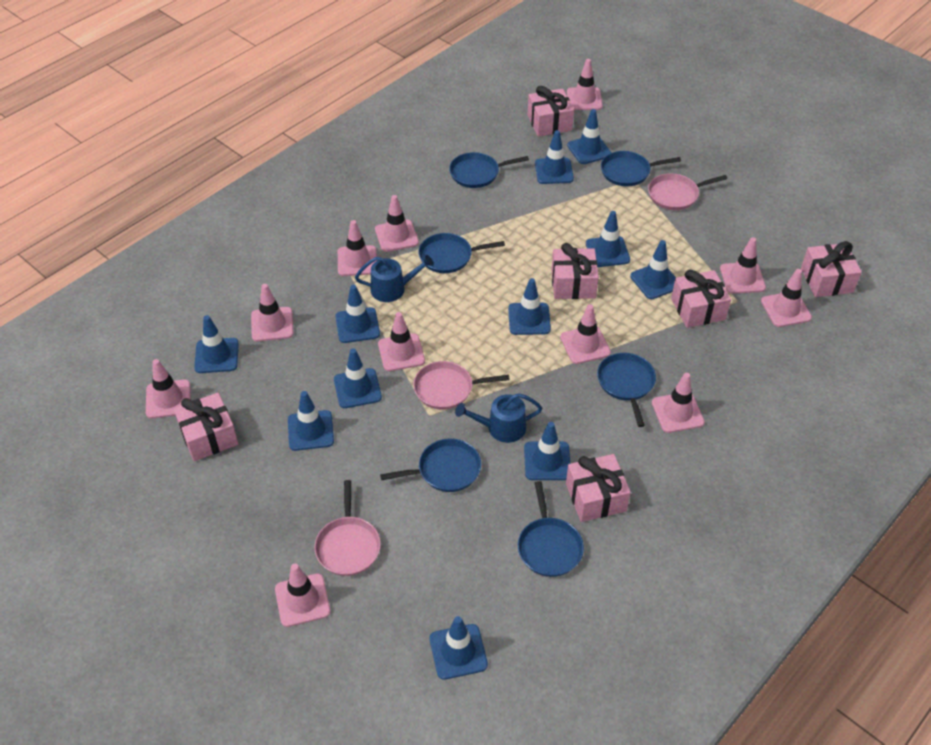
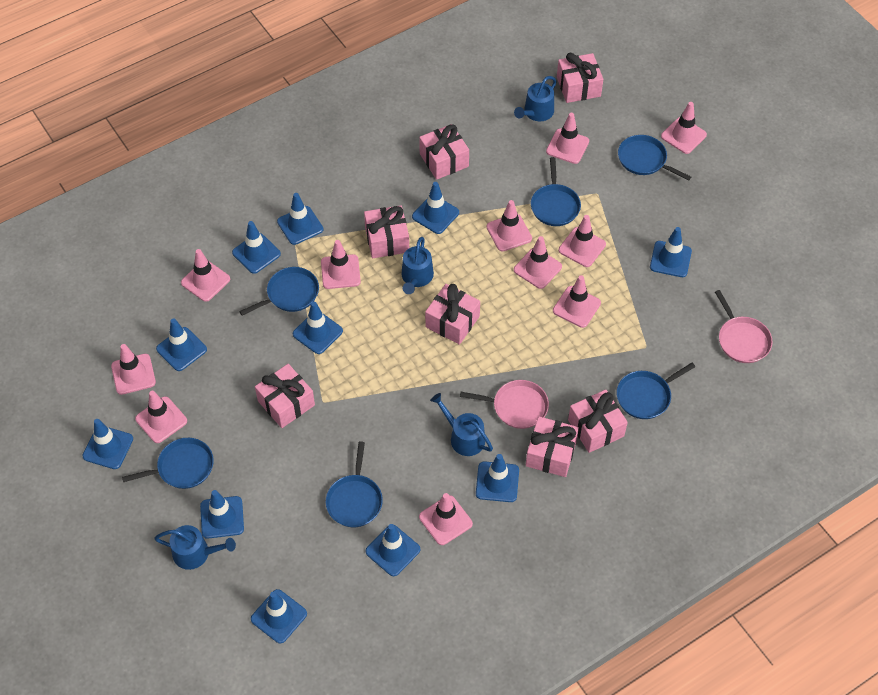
blue watering can: 2 -> 4
pink gift: 6 -> 7
pink pan: 3 -> 2

